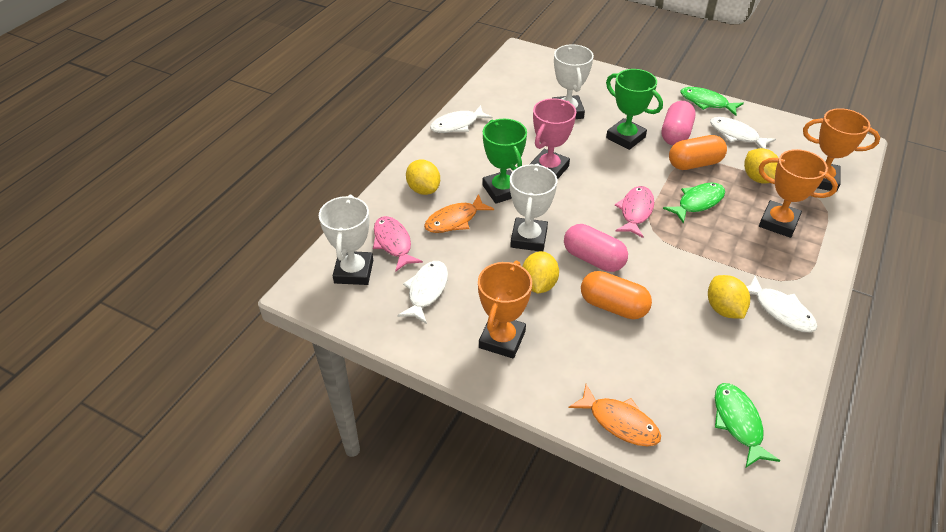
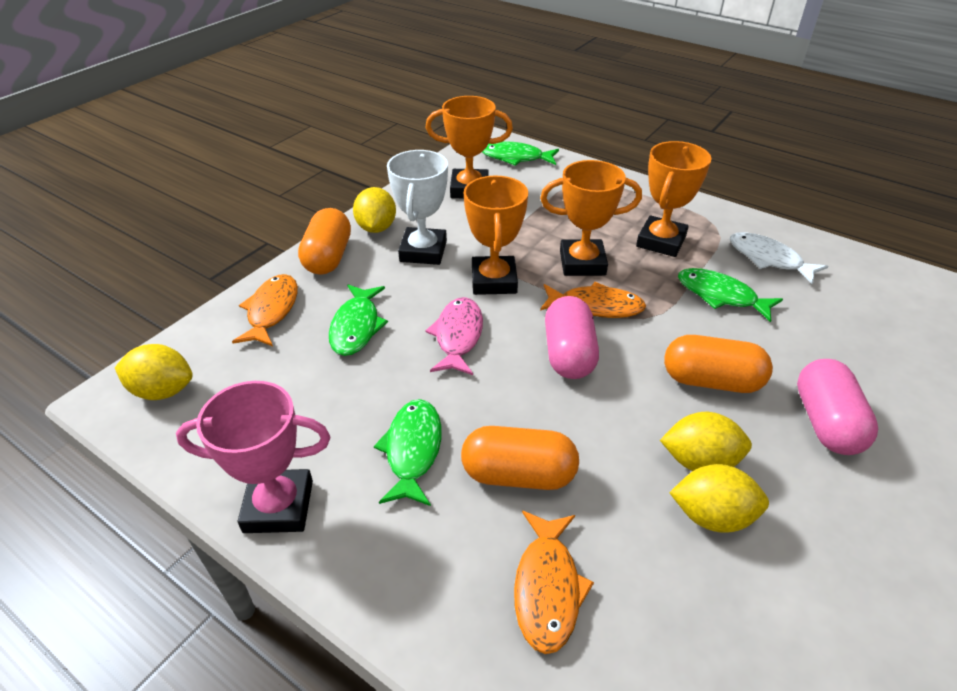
green fish: 3 -> 4
green trophy: 2 -> 0
orange capsule: 2 -> 3
orange fish: 2 -> 3
orange trophy: 3 -> 4
pink fish: 2 -> 1
white fish: 4 -> 1
white trophy: 3 -> 1

